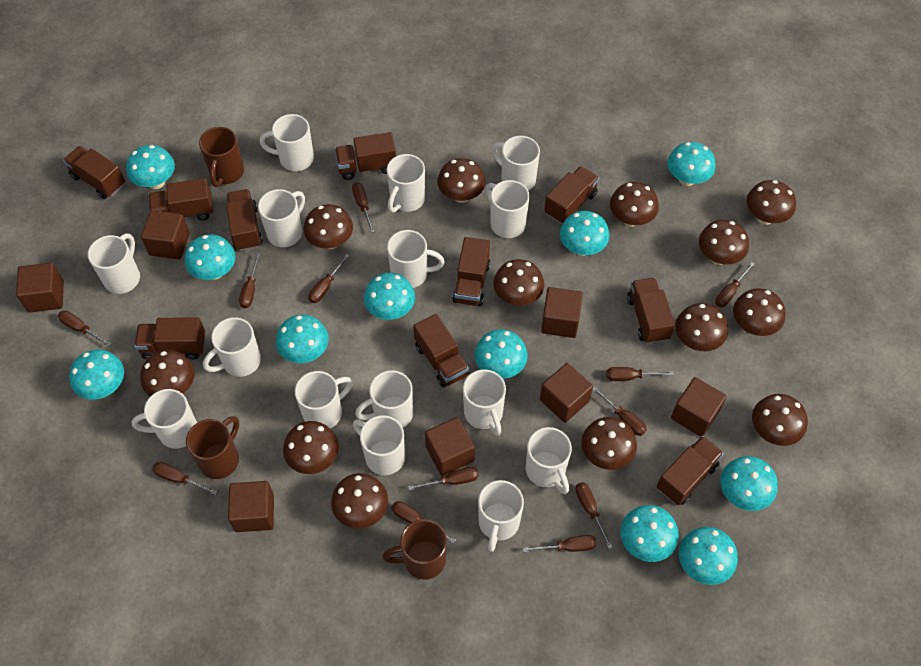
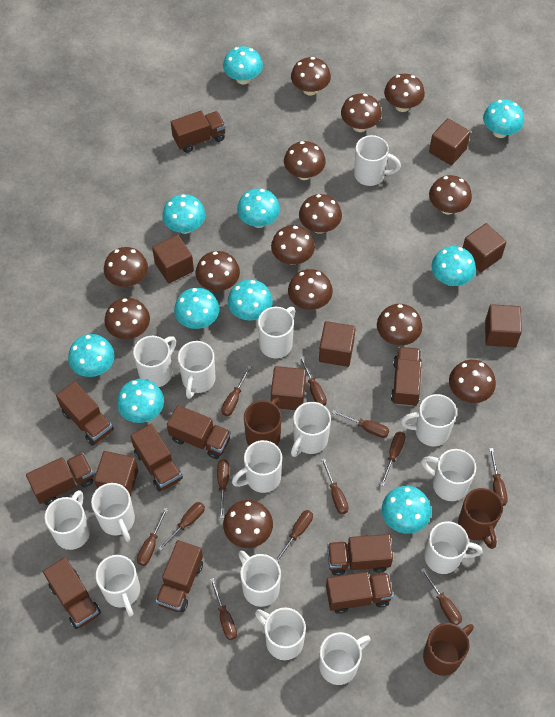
brown mushroom: 13 -> 14
turquoise mushroom: 11 -> 10

